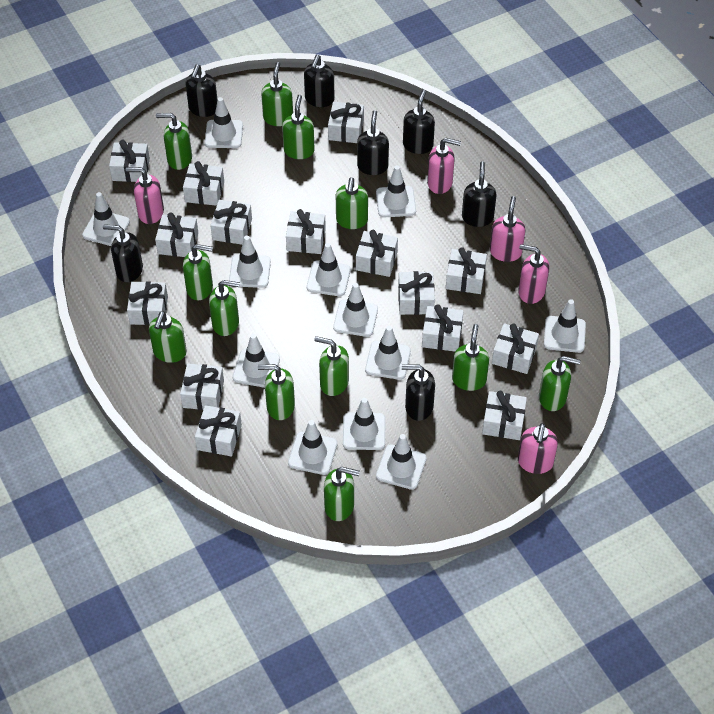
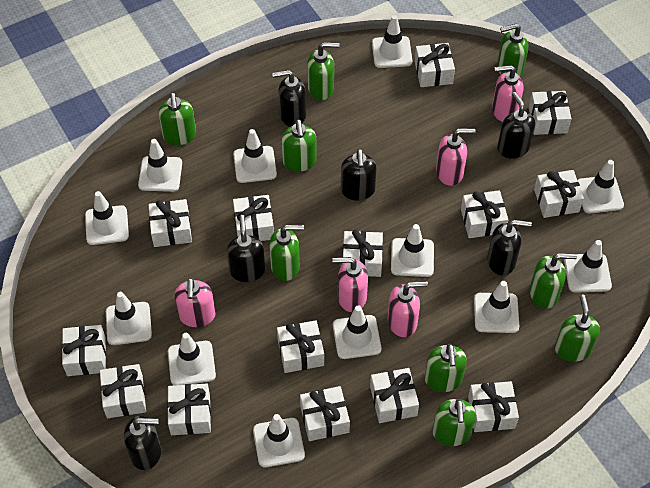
black soap dispenser: 7 -> 6
green soap dispenser: 12 -> 9
white gift: 15 -> 14

